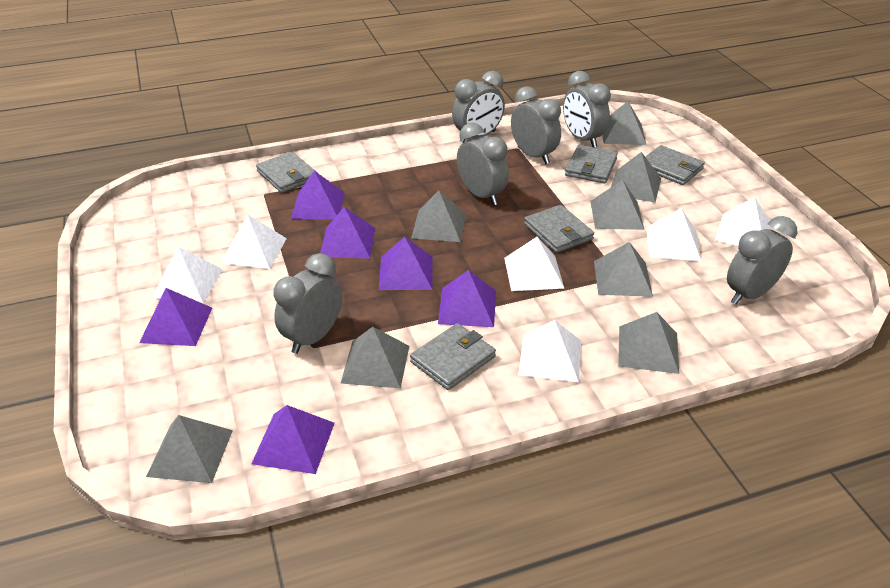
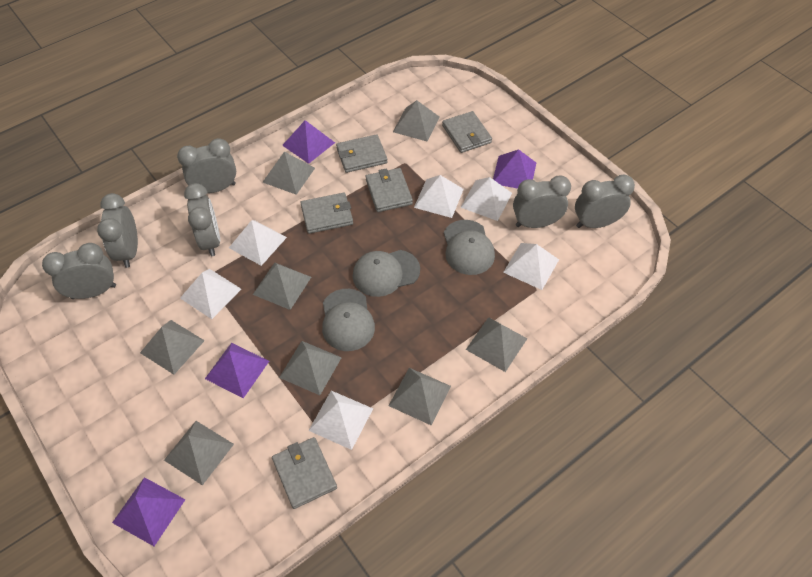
grey cap: 0 -> 3
purple pyramid: 6 -> 4

